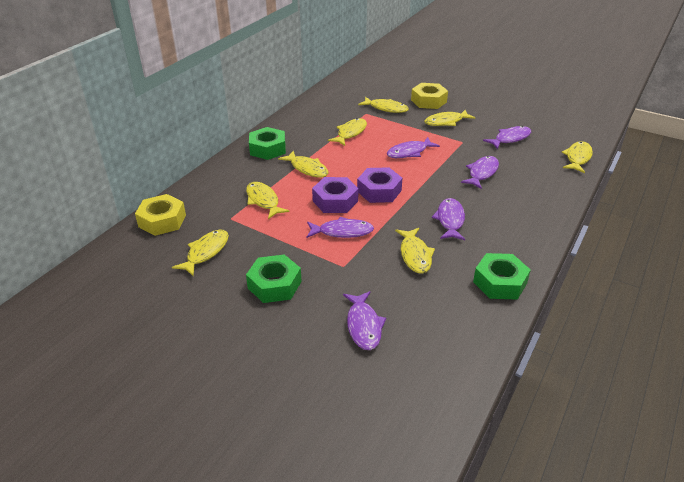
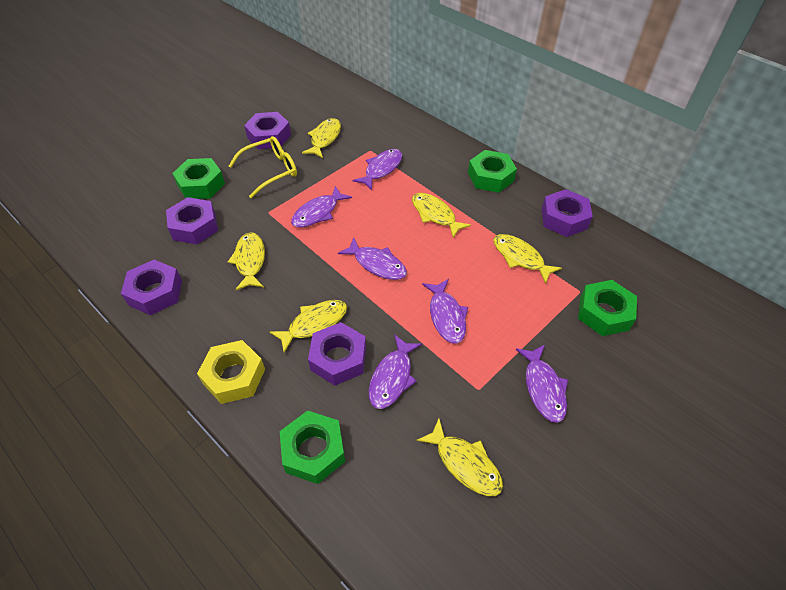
green nut: 3 -> 4
purple nut: 2 -> 5
yellow fish: 8 -> 6
yellow glasses: 0 -> 1
yellow nut: 2 -> 1

